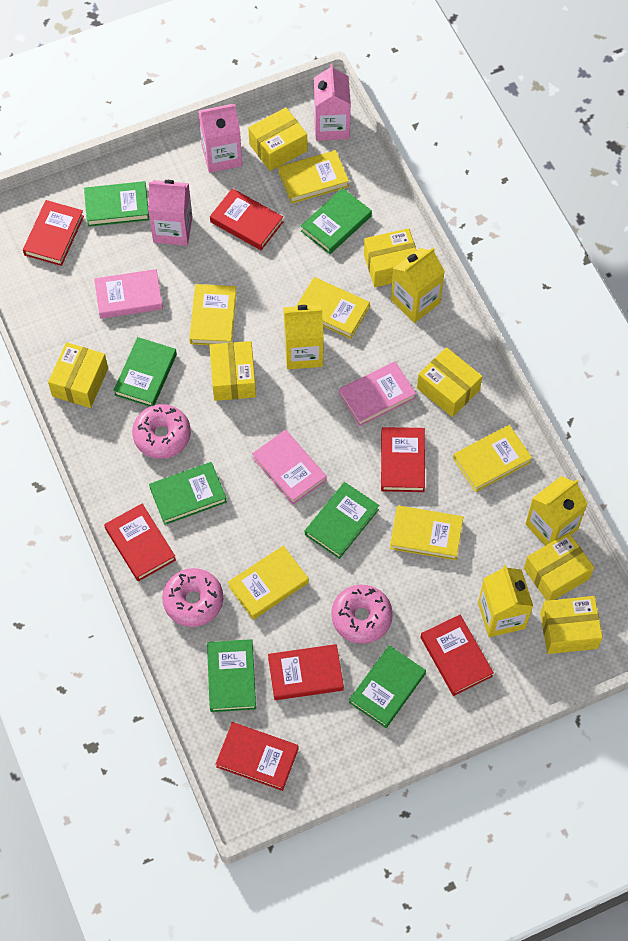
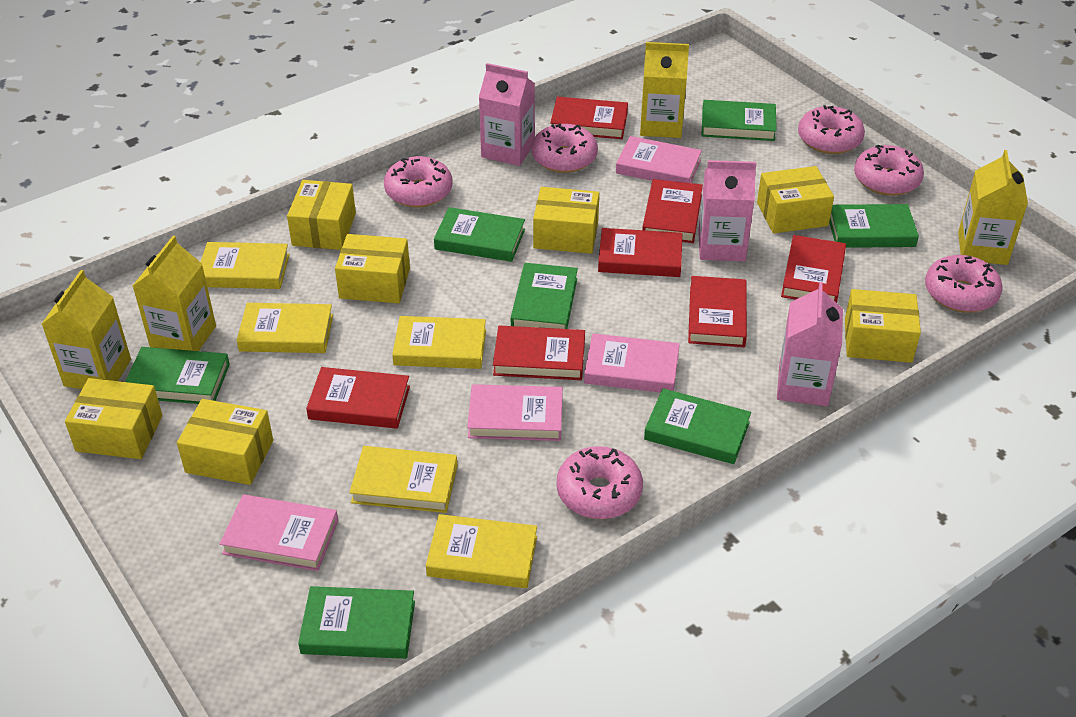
pink book: 3 -> 4
pink donut: 3 -> 6
yellow book: 6 -> 5

